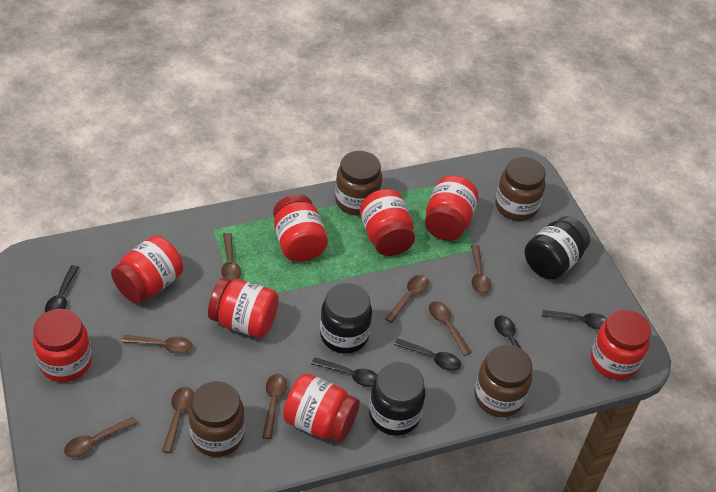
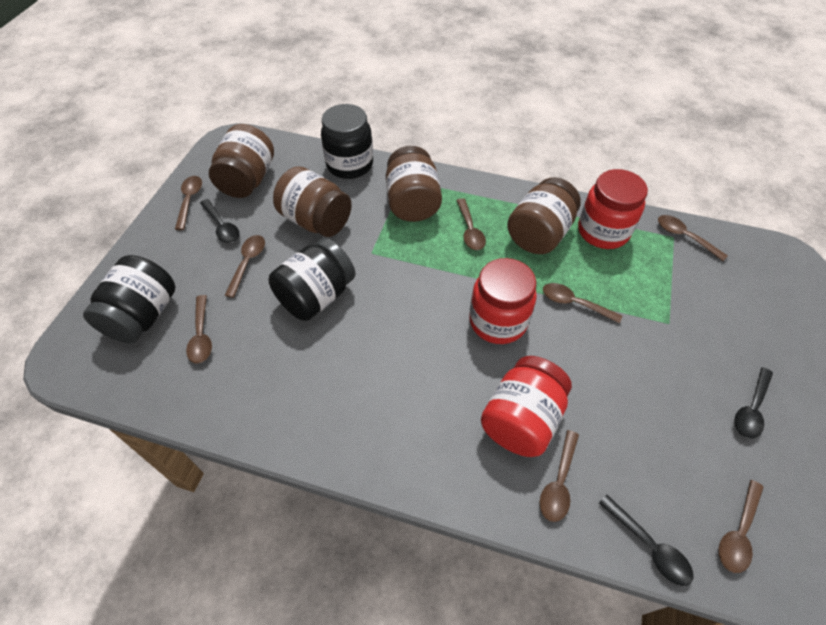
black spoon: 5 -> 3
red jar: 8 -> 3

